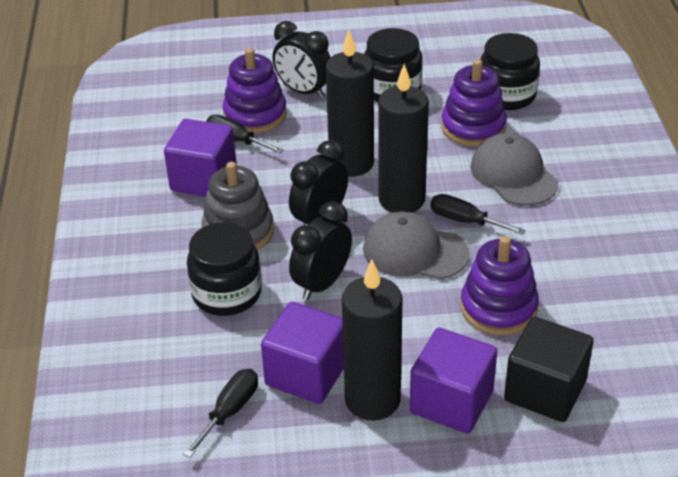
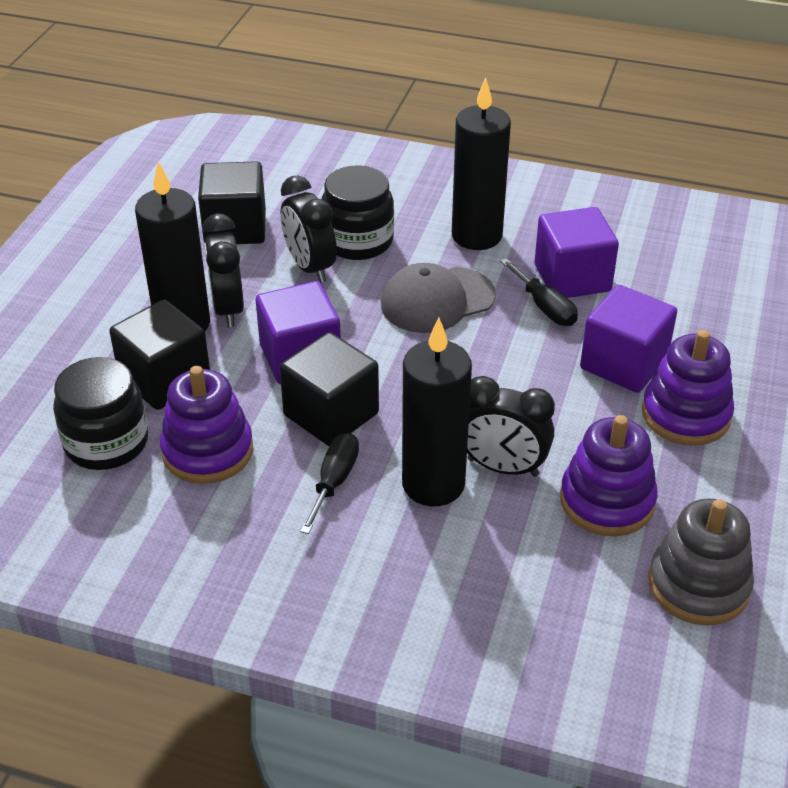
black cube: 1 -> 3
black jar: 3 -> 2
black screwdriver: 3 -> 2
grey cap: 2 -> 1

